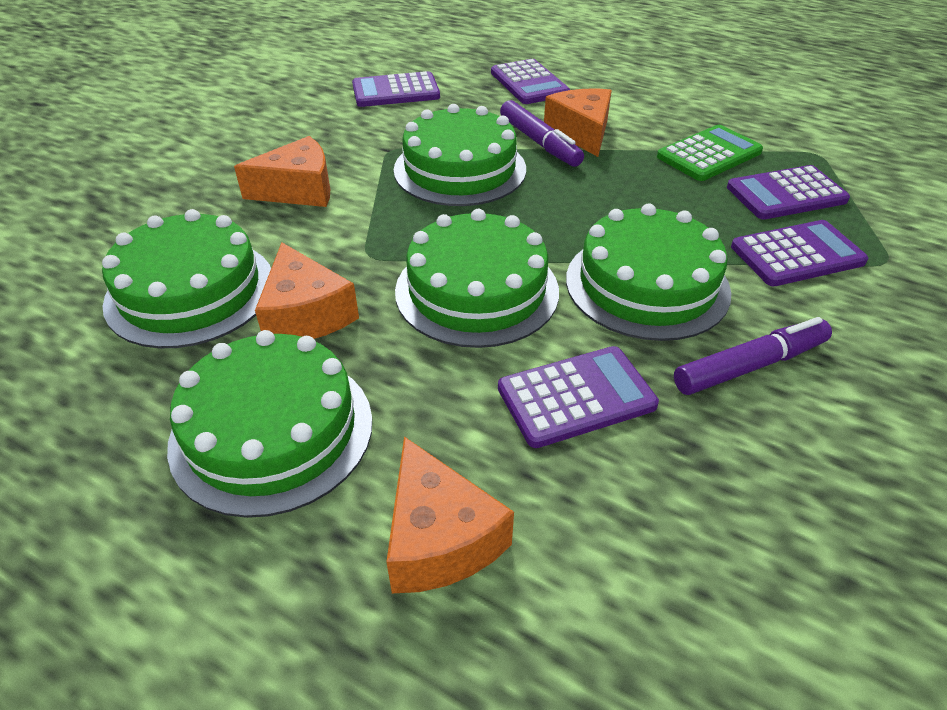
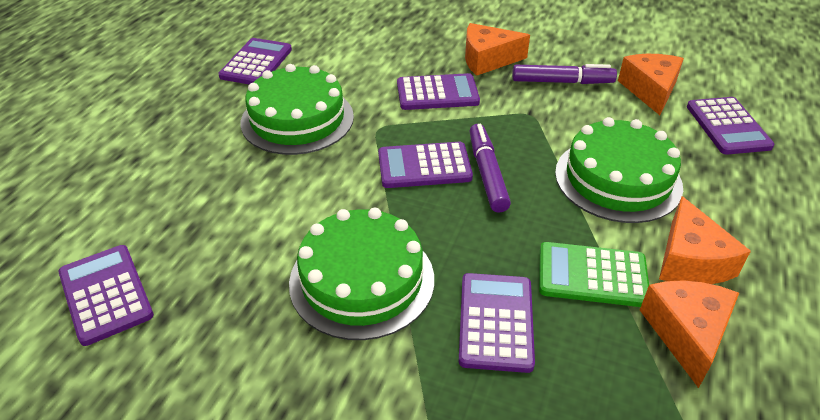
green cake: 5 -> 3
purple calculator: 5 -> 6

